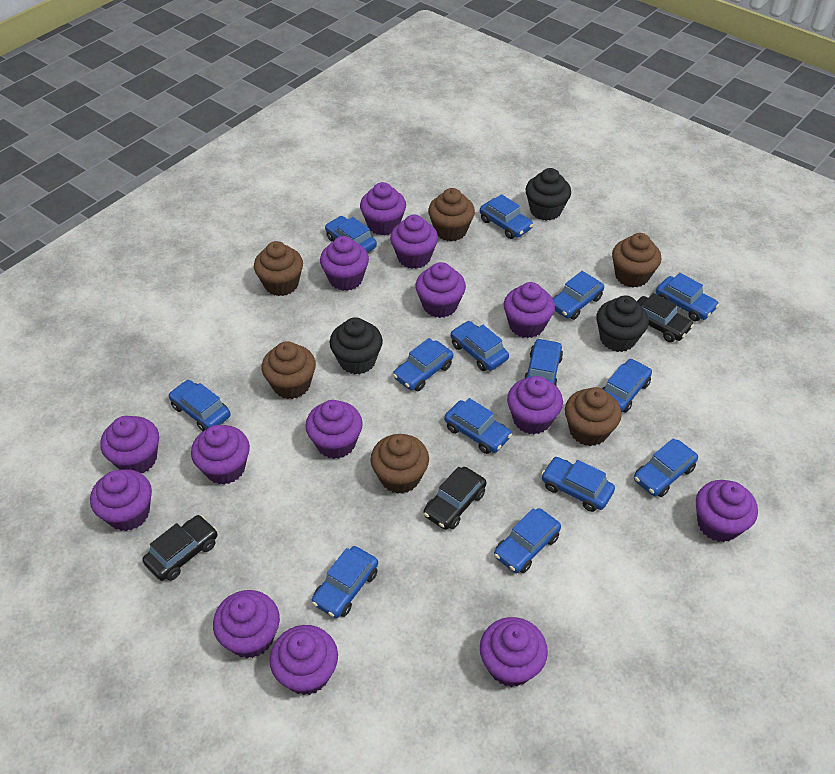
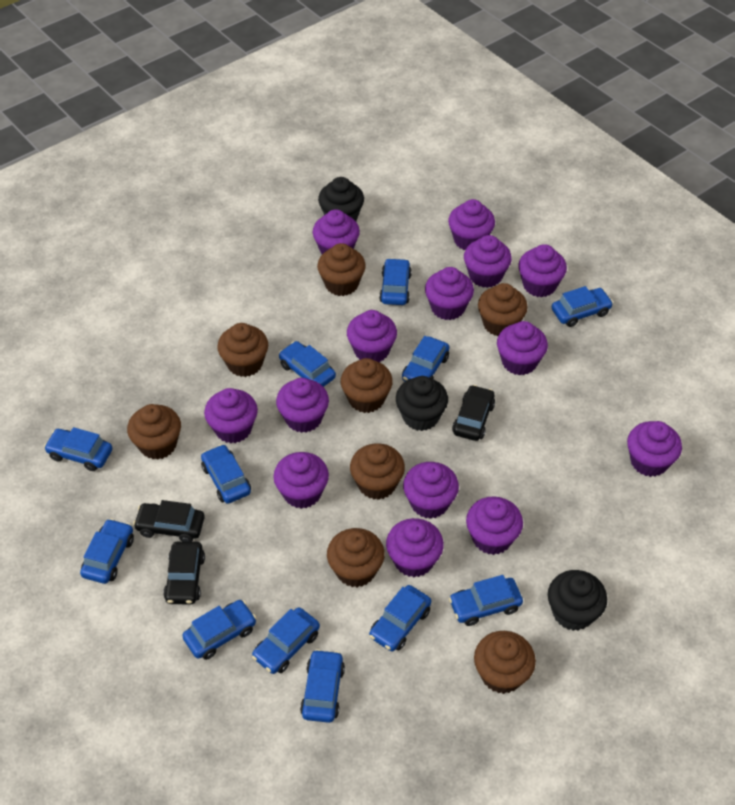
blue car: 14 -> 12
brown cupcake: 6 -> 8

